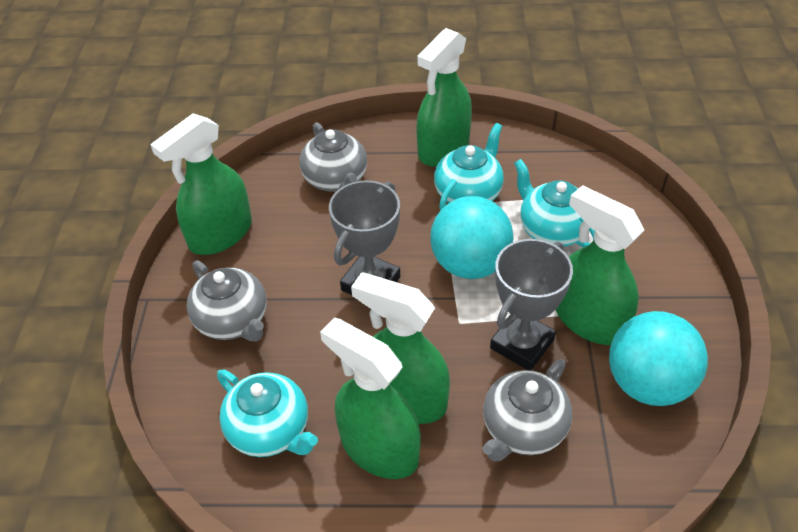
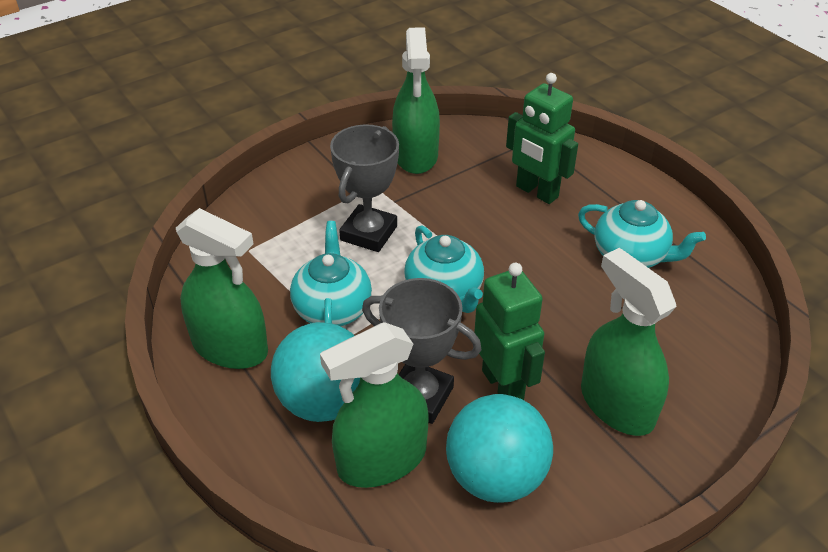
green robot: 0 -> 2
green spray bottle: 5 -> 4
grey teapot: 3 -> 0

